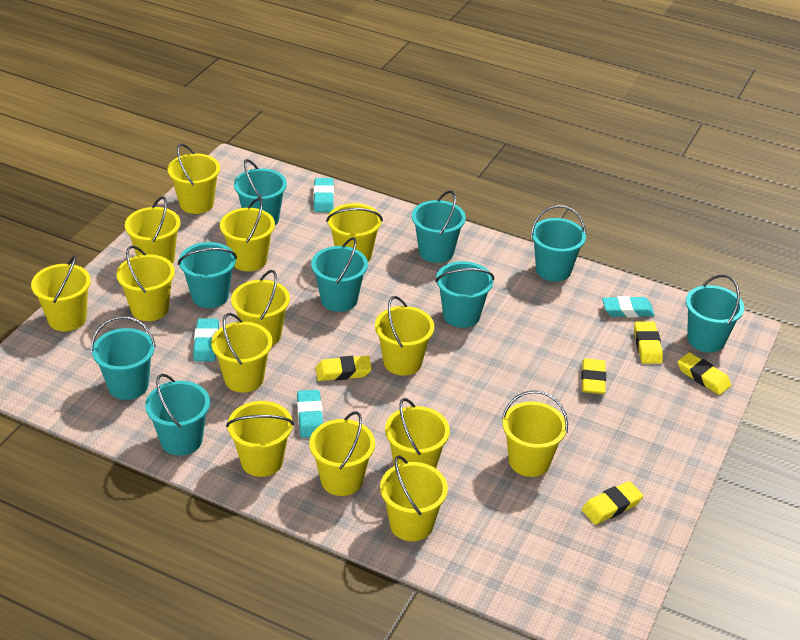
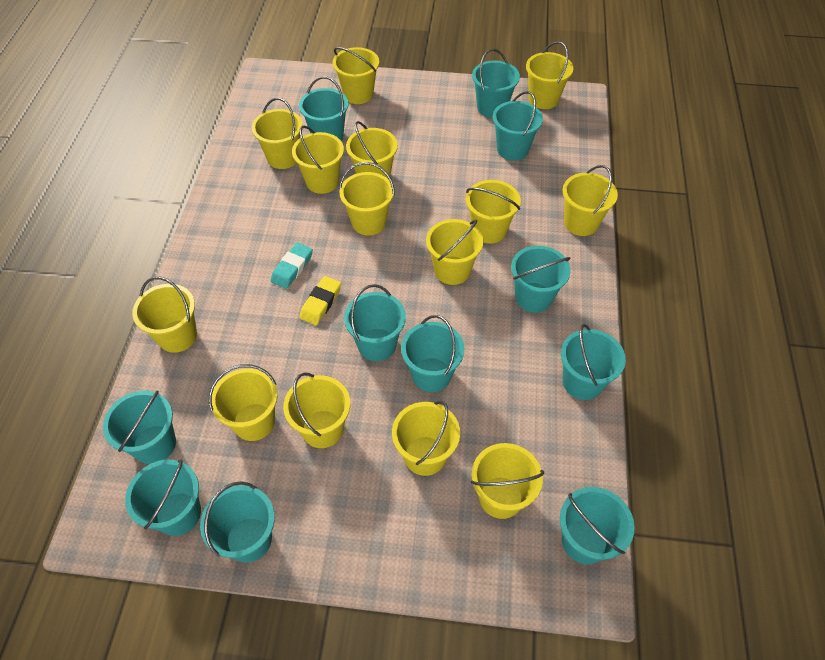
turquoise bucket: 9 -> 11
turquoise eraser: 4 -> 1
yellow eraser: 5 -> 1

